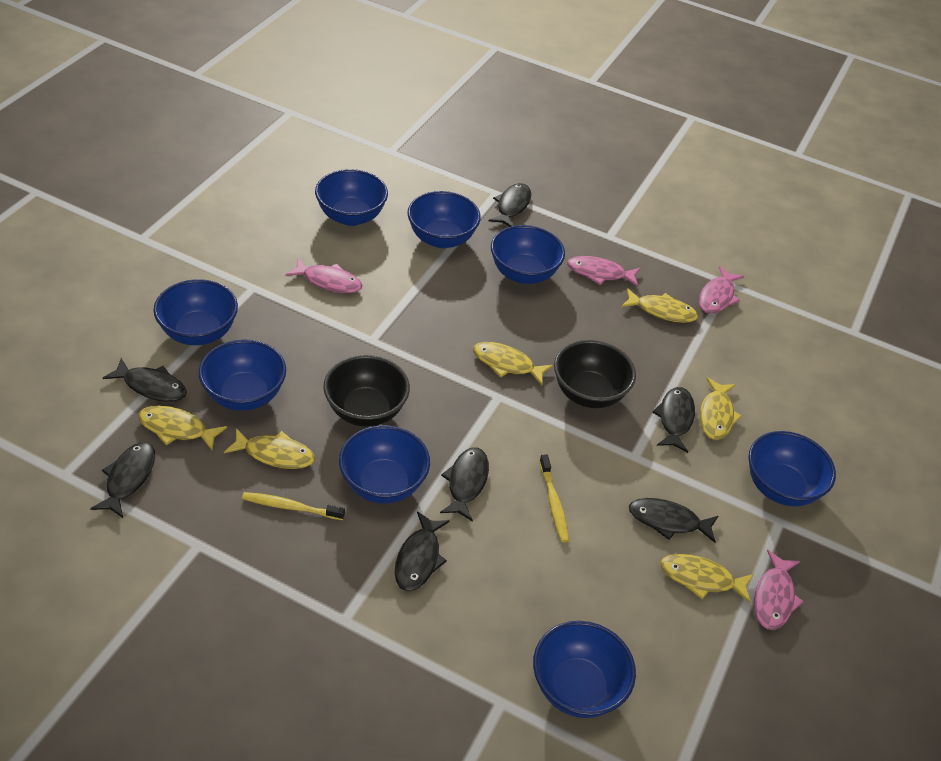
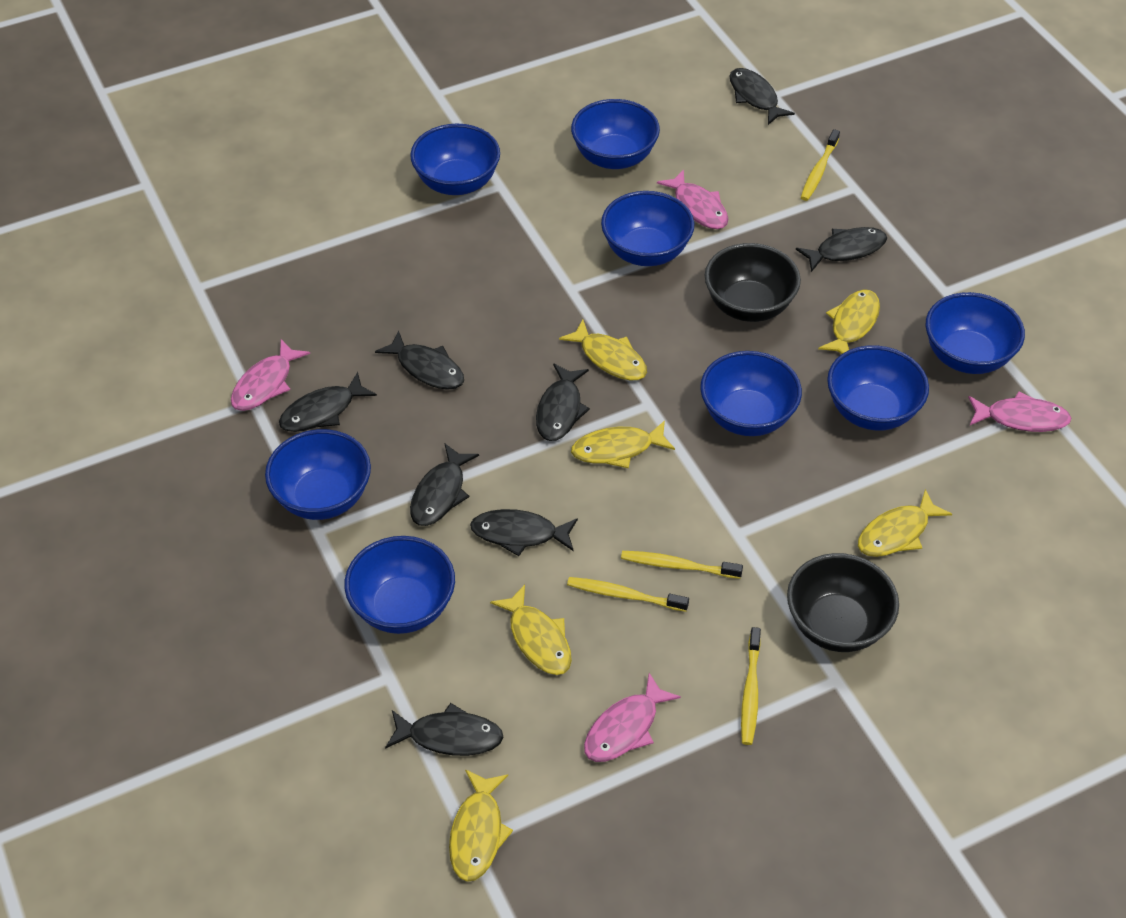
black fish: 7 -> 8
yellow toothbrush: 2 -> 4

